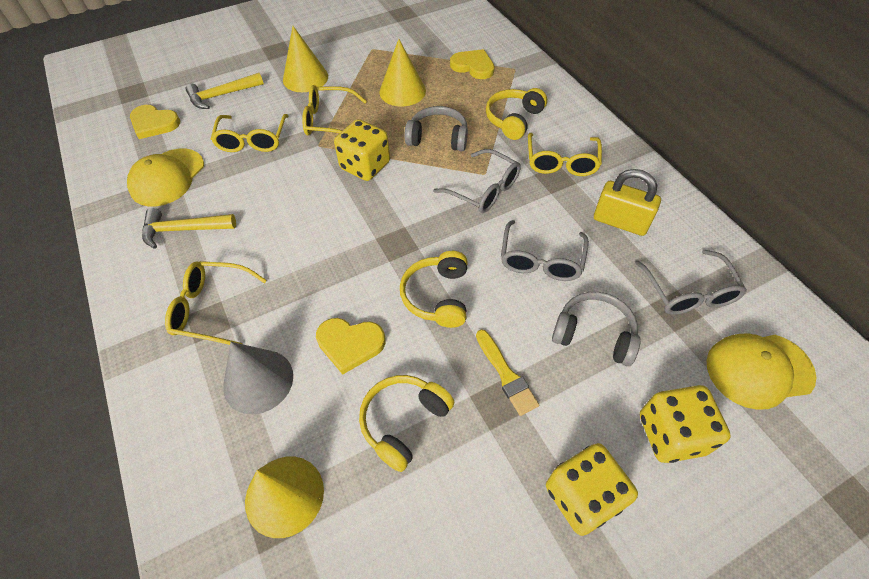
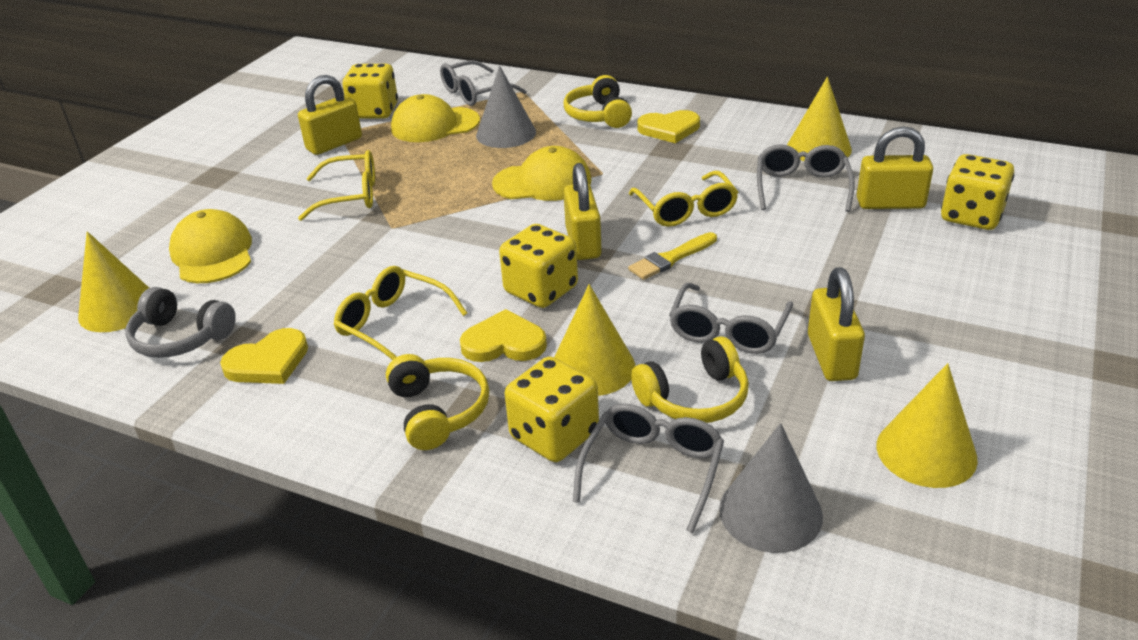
grey cone: 1 -> 2
grey glasses: 3 -> 4
grey headphones: 2 -> 1
yellow cap: 2 -> 3
yellow cone: 3 -> 4
yellow dice: 3 -> 4
yellow glasses: 4 -> 3
yellow hammer: 2 -> 0
yellow padlock: 1 -> 4

